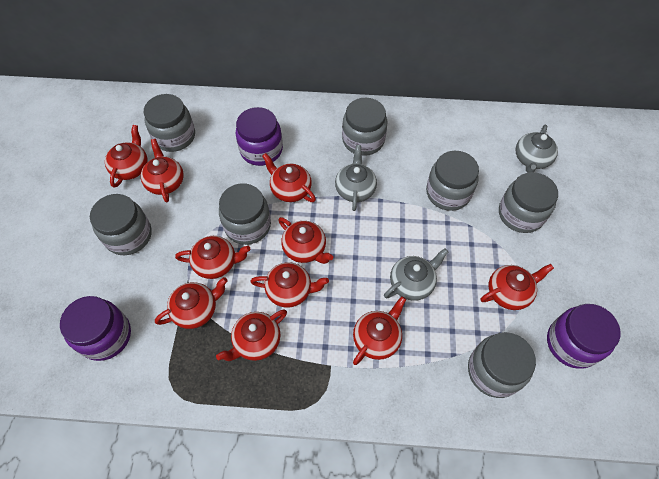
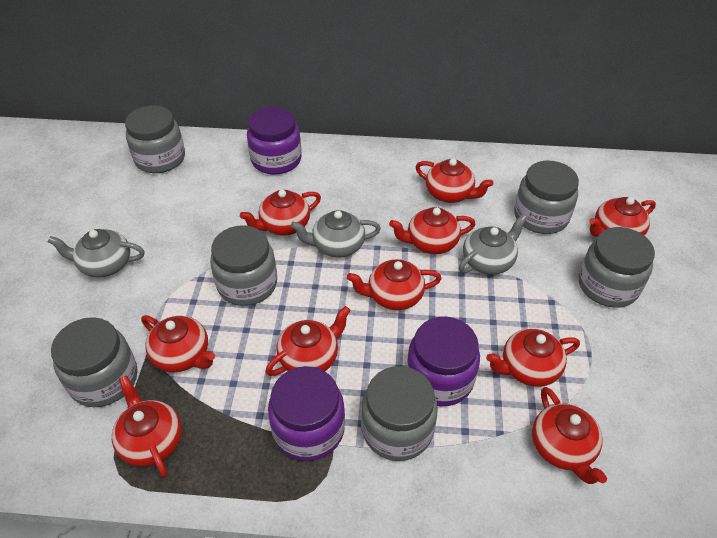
grey jar: 7 -> 6

